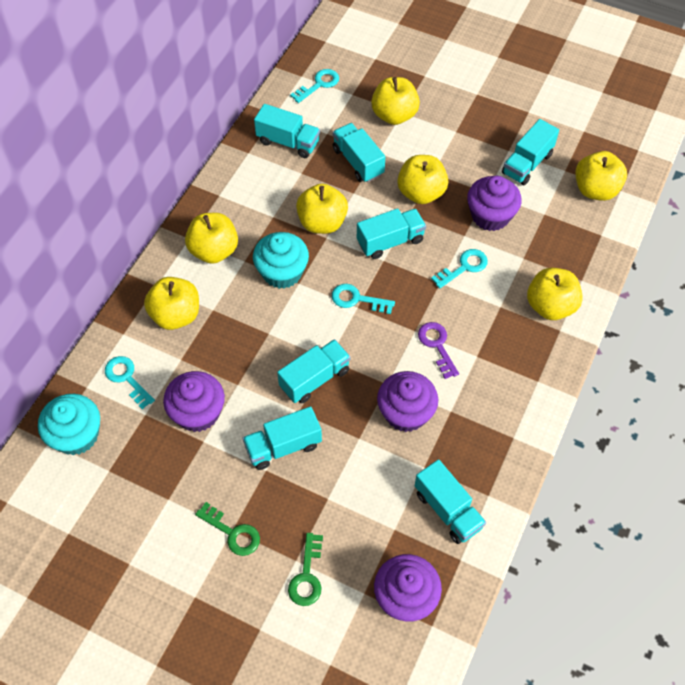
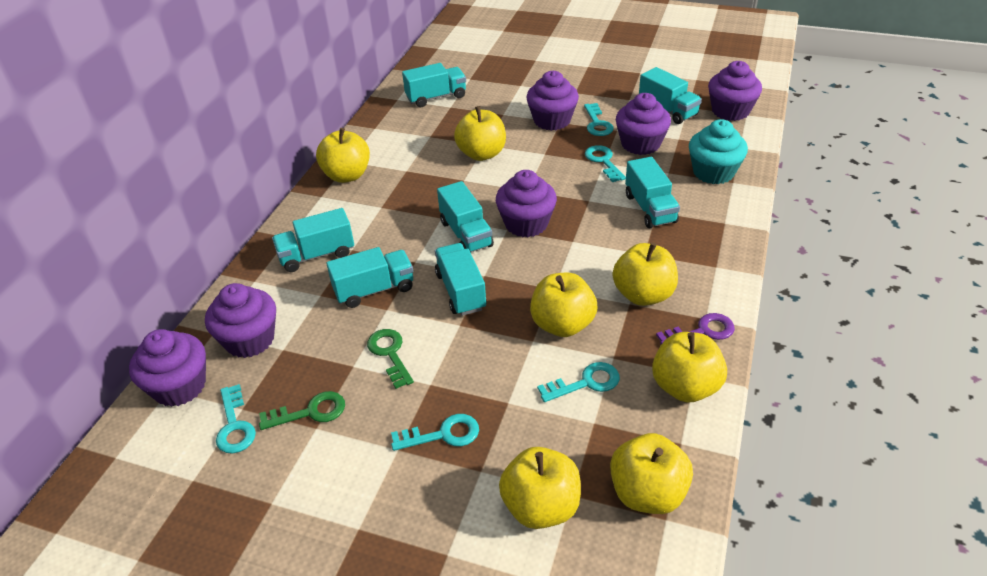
purple cupcake: 4 -> 6
turquoise cupcake: 2 -> 1
turquoise key: 4 -> 5

